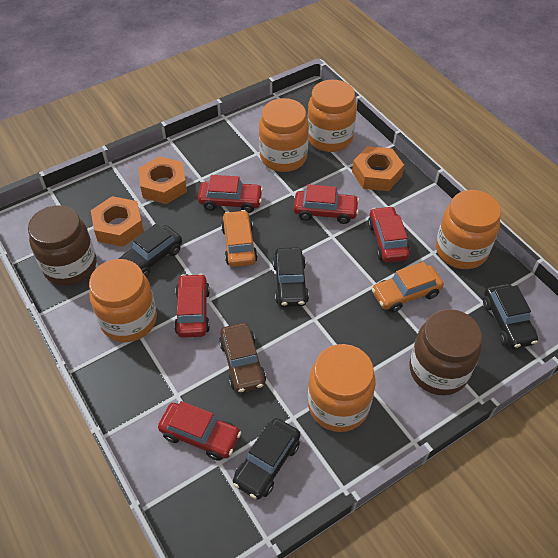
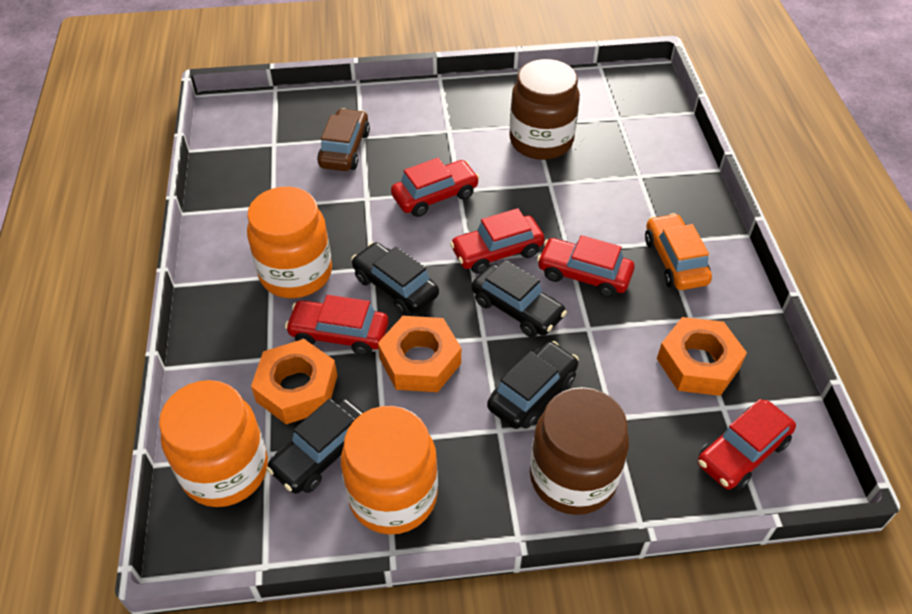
orange car: 2 -> 1
orange jar: 5 -> 3

